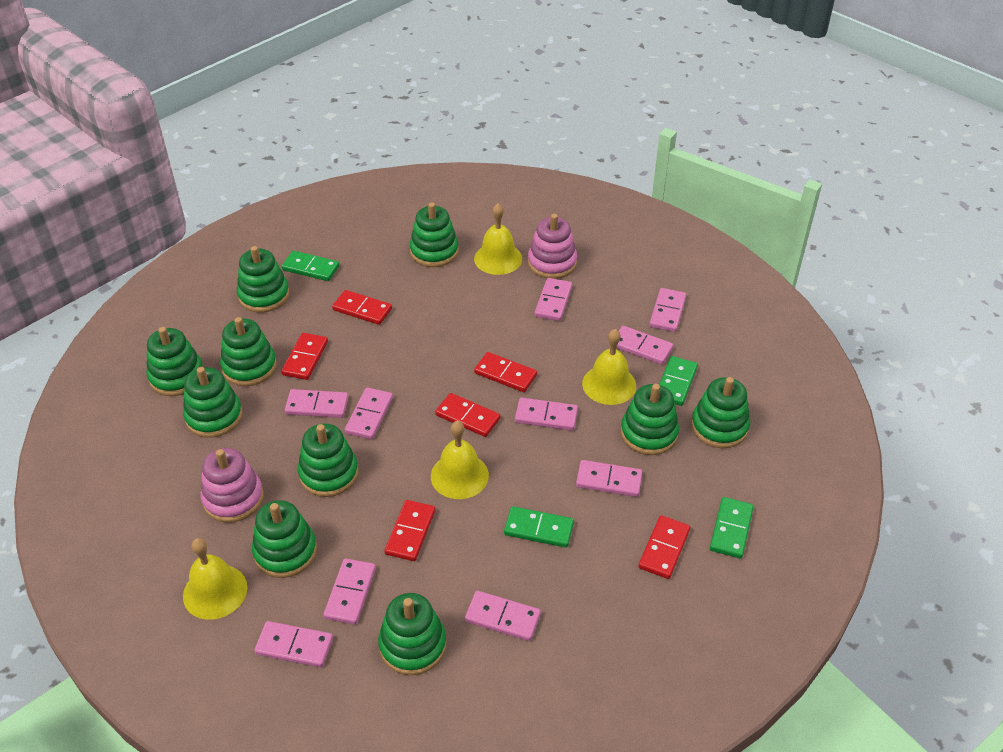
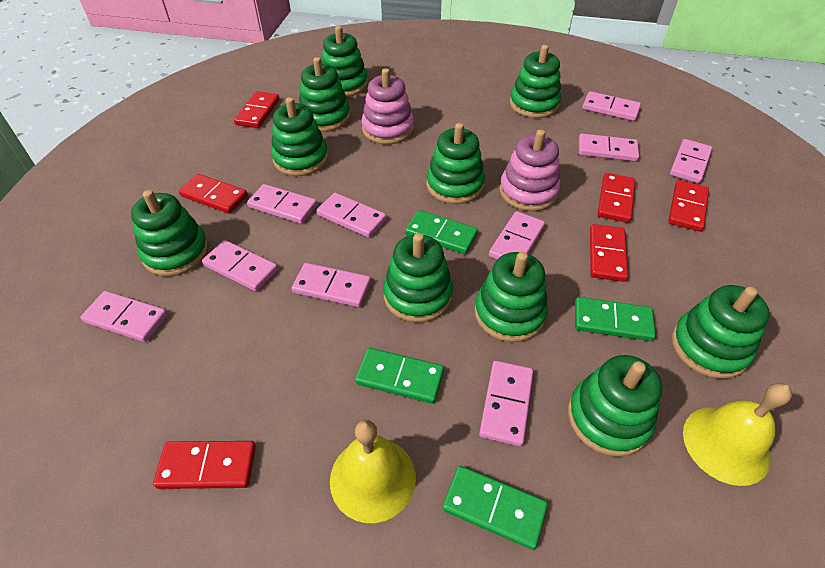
yellow bell: 4 -> 2

